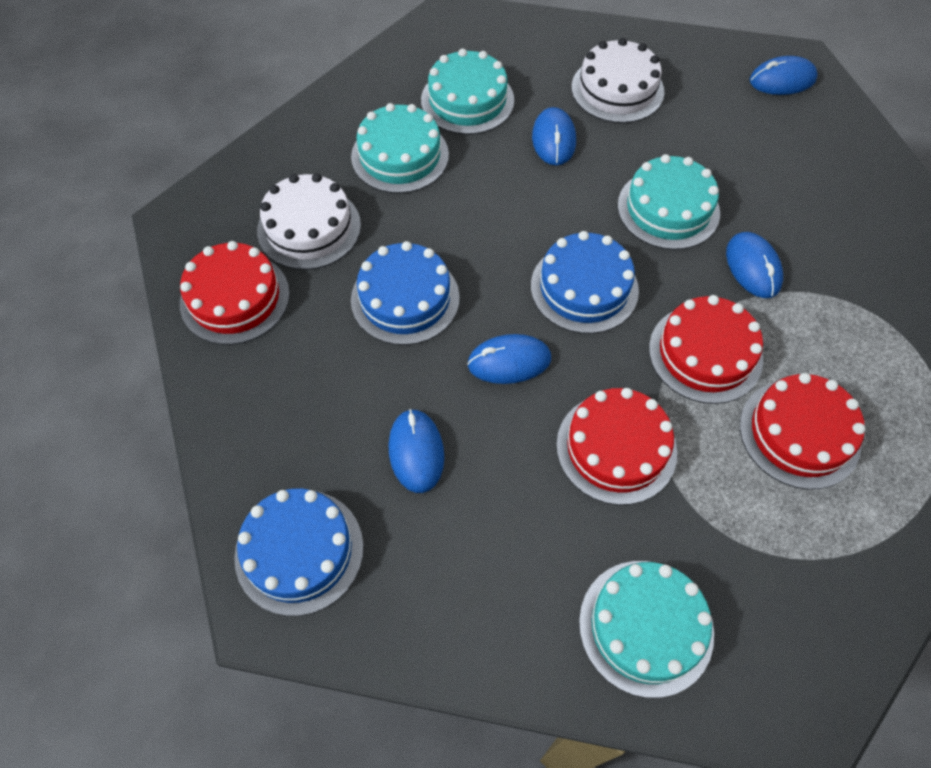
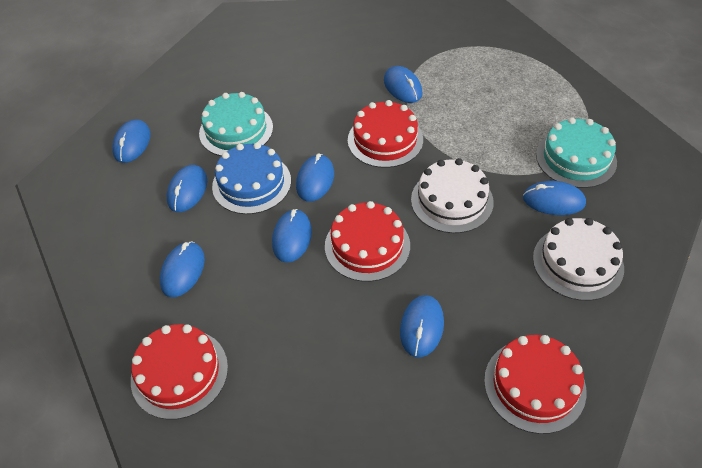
blue cake: 3 -> 1
blue mouse: 5 -> 8
turquoise cake: 4 -> 2

